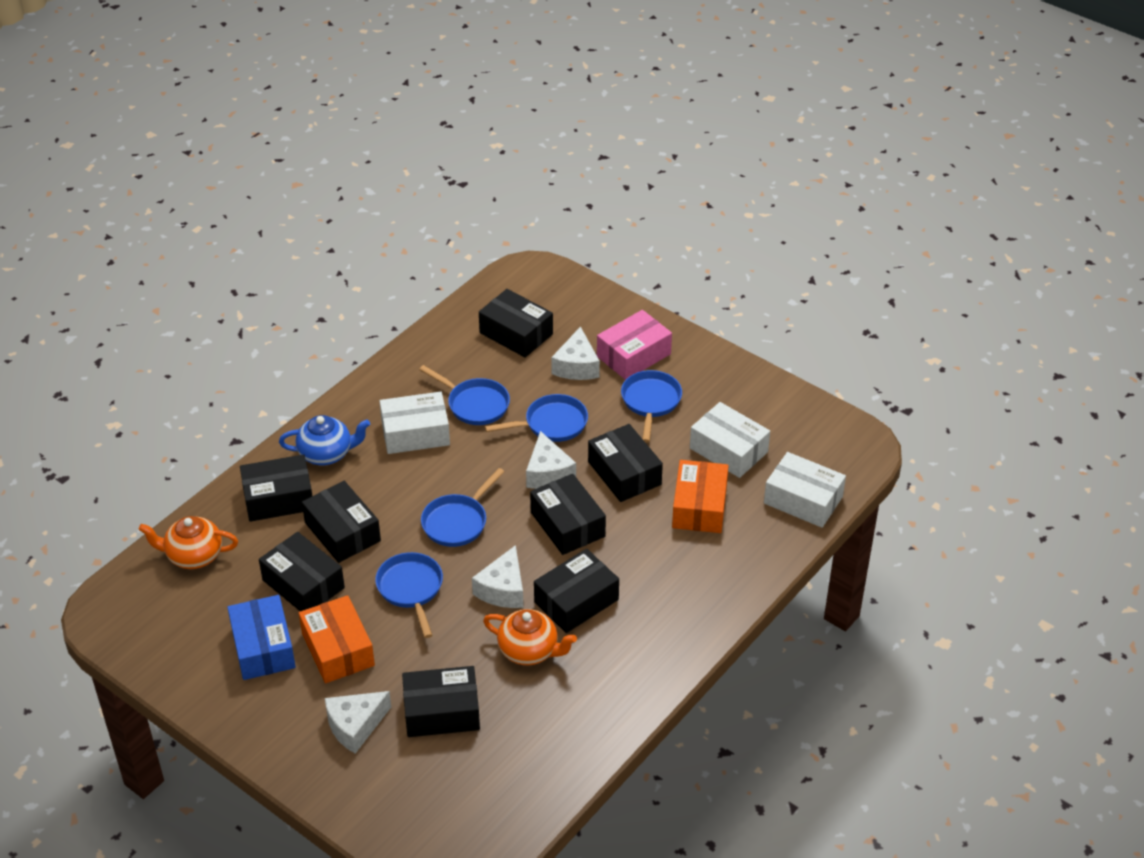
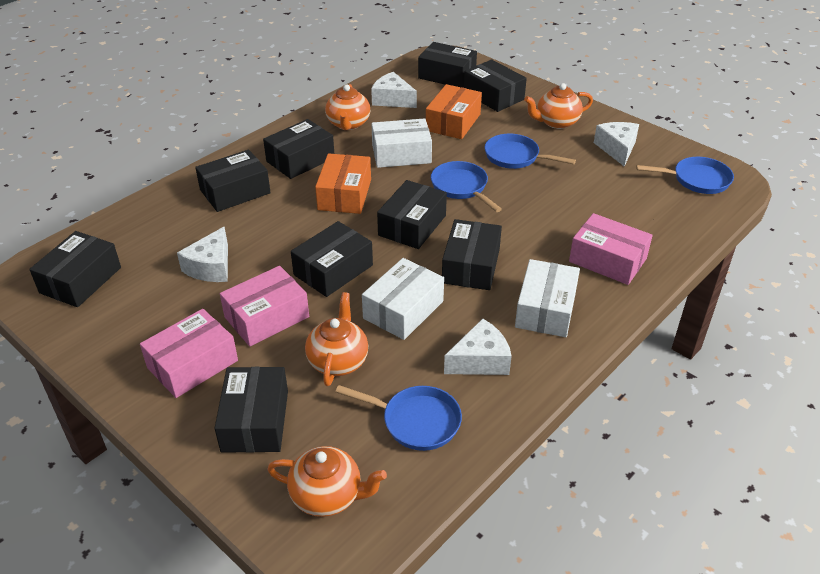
black box: 8 -> 9
blue box: 1 -> 0
blue pan: 5 -> 4
blue teapot: 1 -> 0
orange teapot: 2 -> 4
pink box: 1 -> 3

